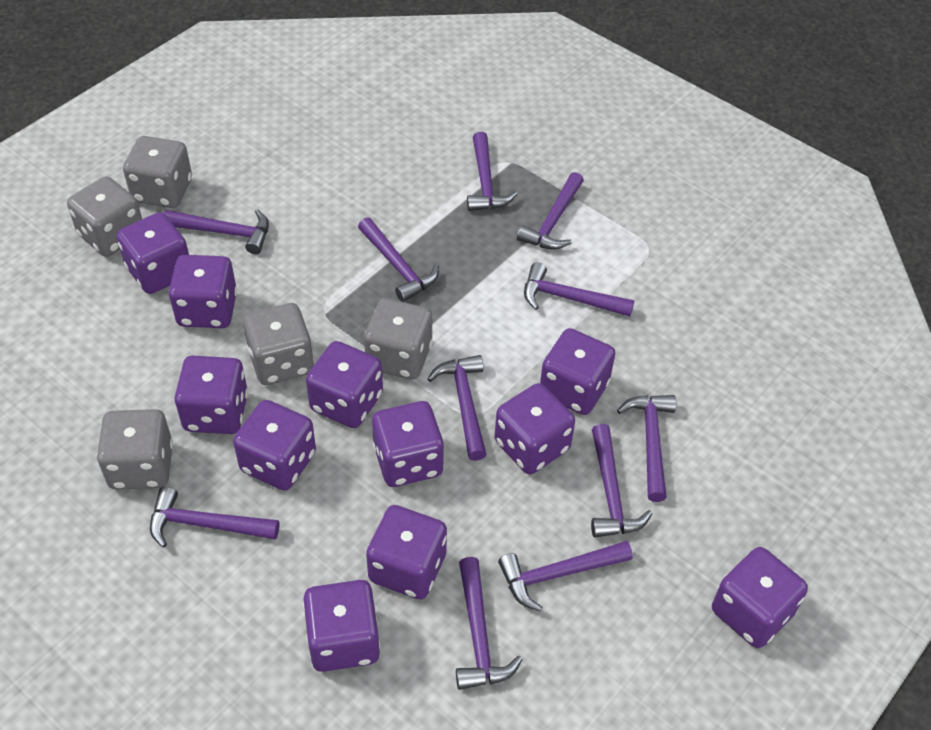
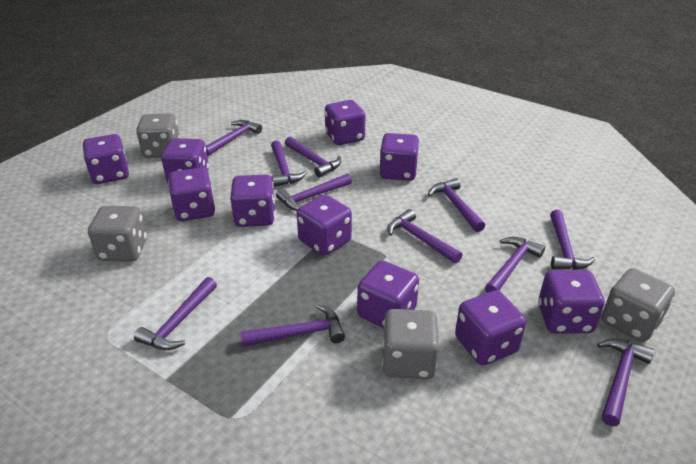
grey dice: 5 -> 4
purple dice: 11 -> 10

